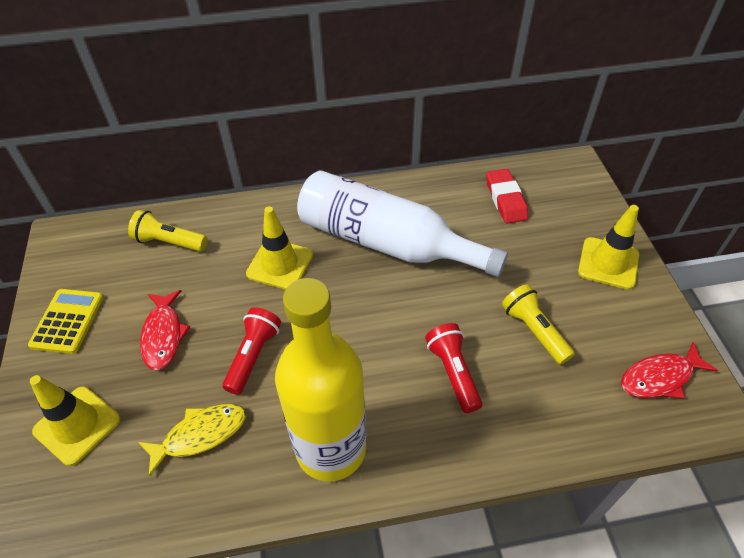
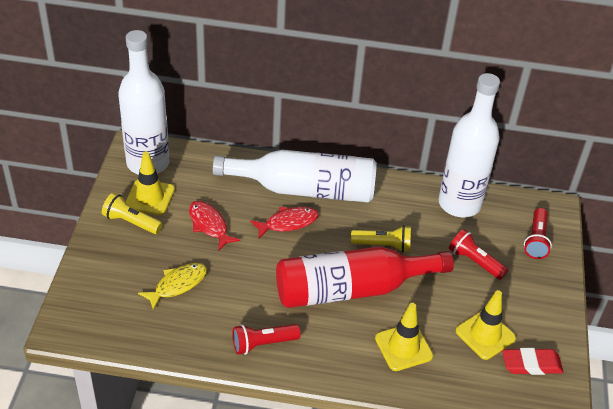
red bottle: 0 -> 1
red flashlight: 2 -> 3
white bottle: 1 -> 3
yellow bottle: 1 -> 0
yellow calculator: 1 -> 0

